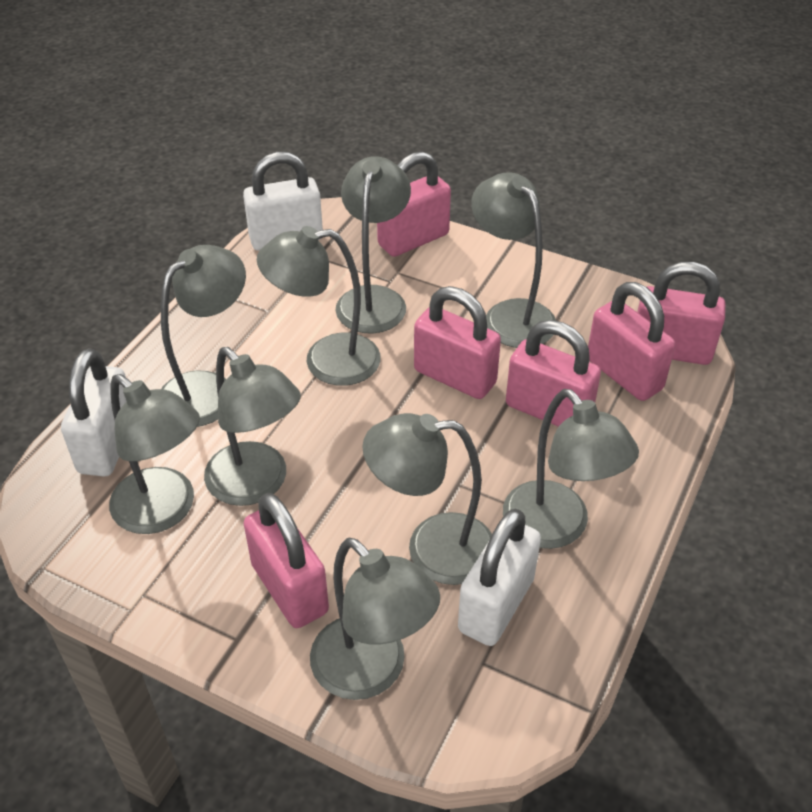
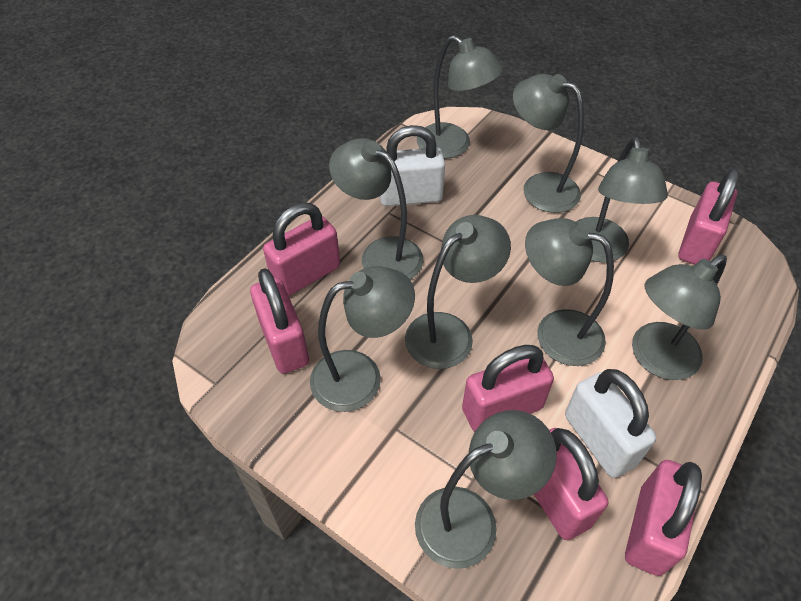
white padlock: 3 -> 2

